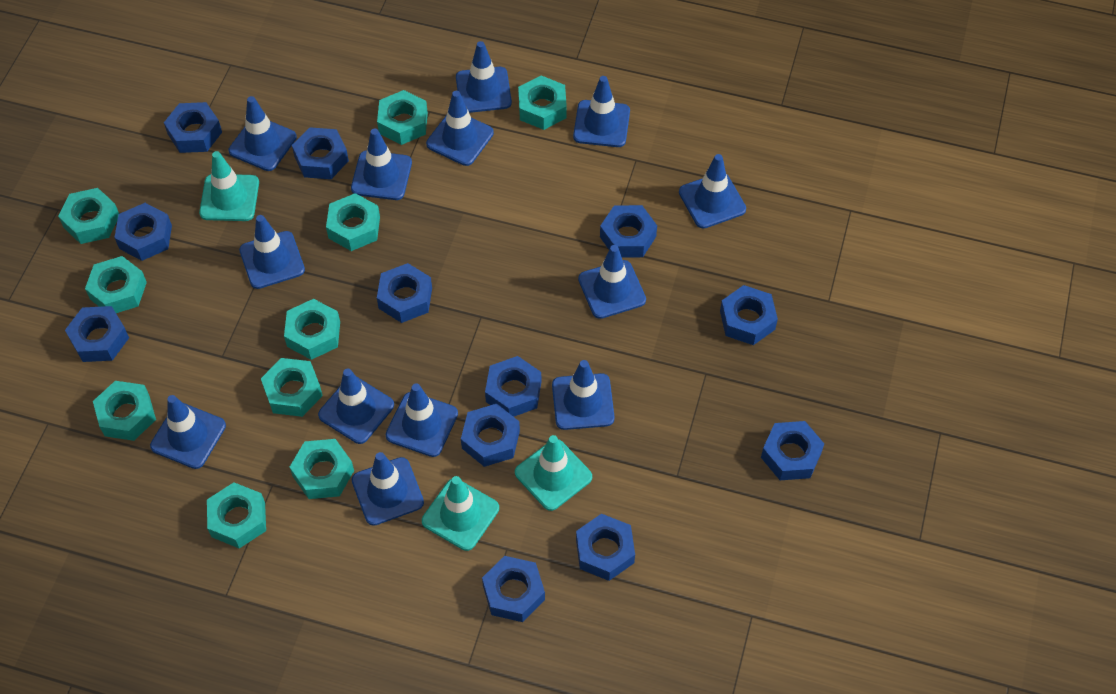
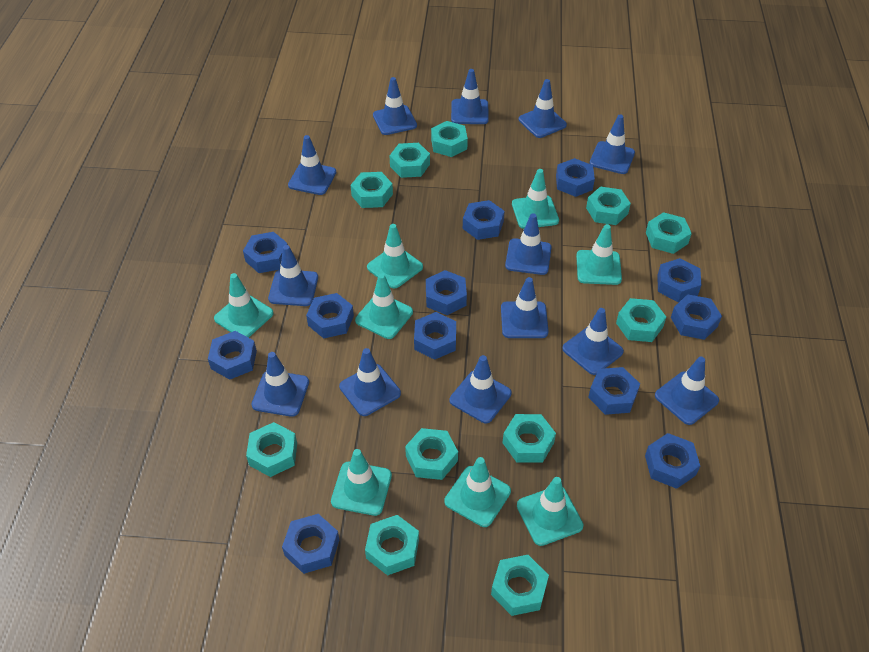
turquoise nut: 10 -> 11
turquoise traffic cone: 3 -> 8

